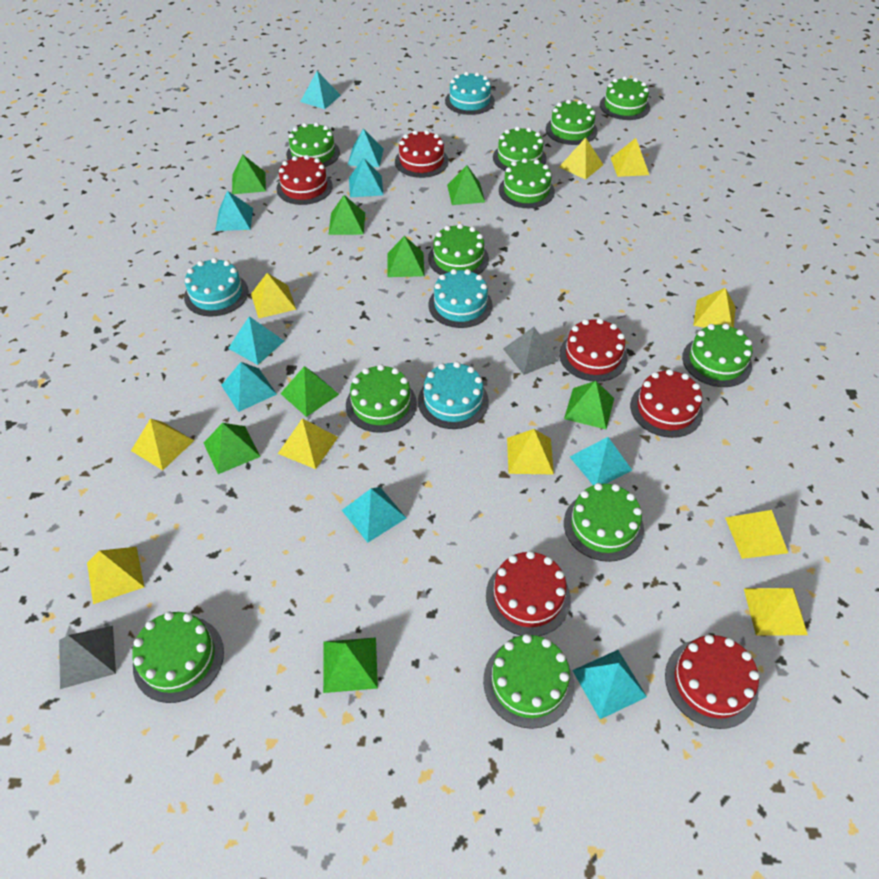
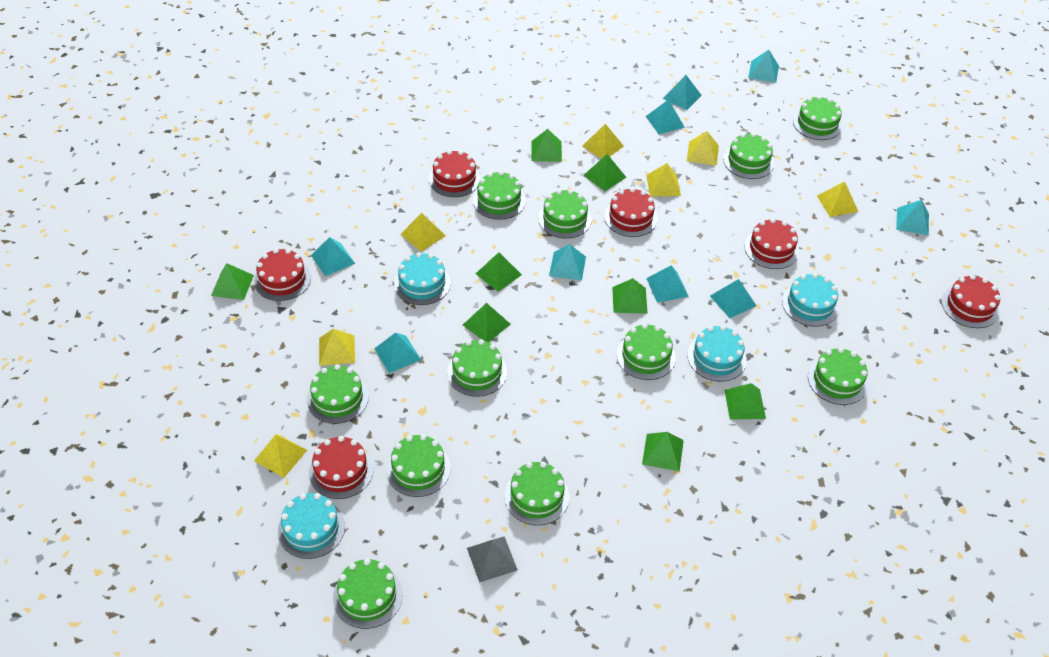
grey pyramid: 2 -> 1
yellow pyramid: 10 -> 7

